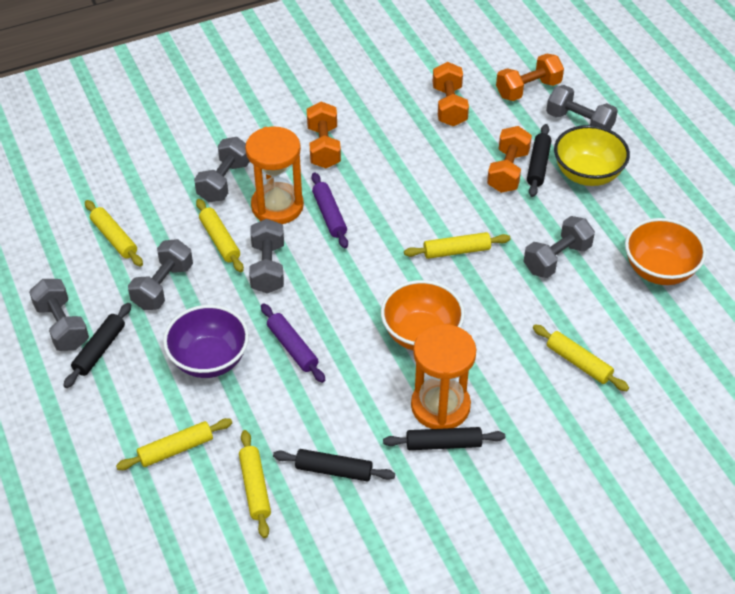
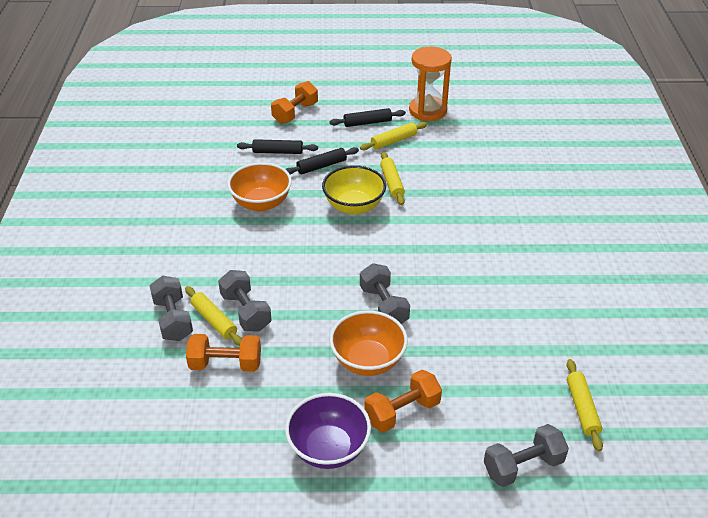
black rolling pin: 4 -> 3
grey dumbbell: 6 -> 4
orange dumbbell: 4 -> 3
orange hourglass: 2 -> 1
purple rolling pin: 2 -> 0
yellow rolling pin: 6 -> 4

